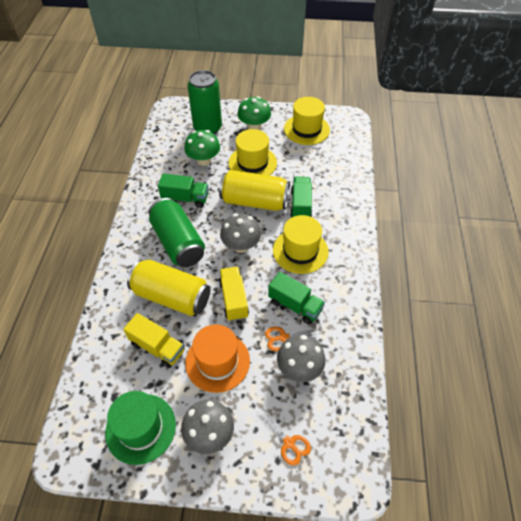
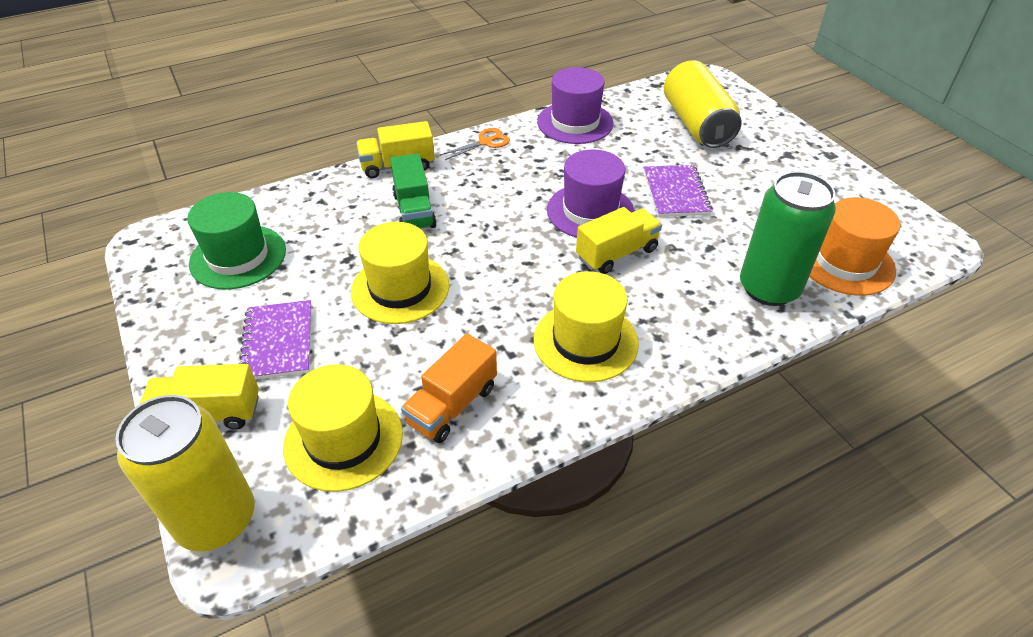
green can: 2 -> 1
green mushroom: 2 -> 0
green truck: 3 -> 1
grey mushroom: 3 -> 0
orange scissors: 2 -> 1
orange truck: 0 -> 1
purple hat: 0 -> 2
purple notebook: 0 -> 2
yellow truck: 2 -> 3

